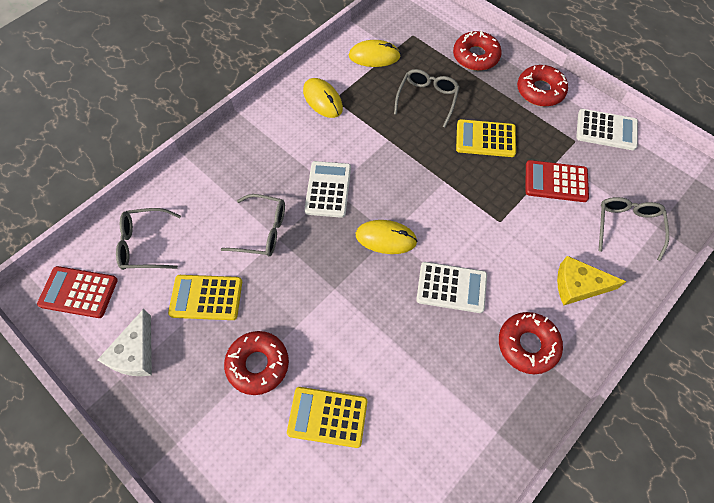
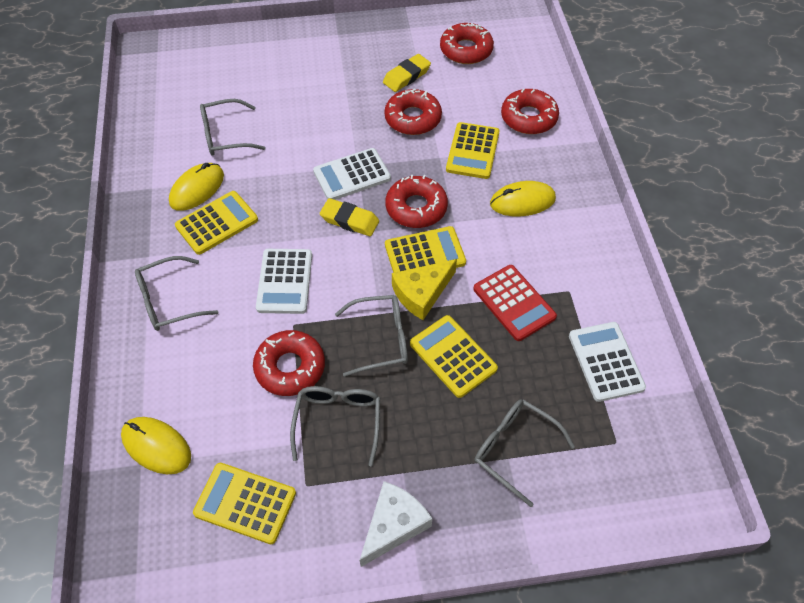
grey glasses: 4 -> 5
red calculator: 2 -> 1
red donut: 4 -> 5
yellow calculator: 3 -> 5
yellow eraser: 0 -> 2

